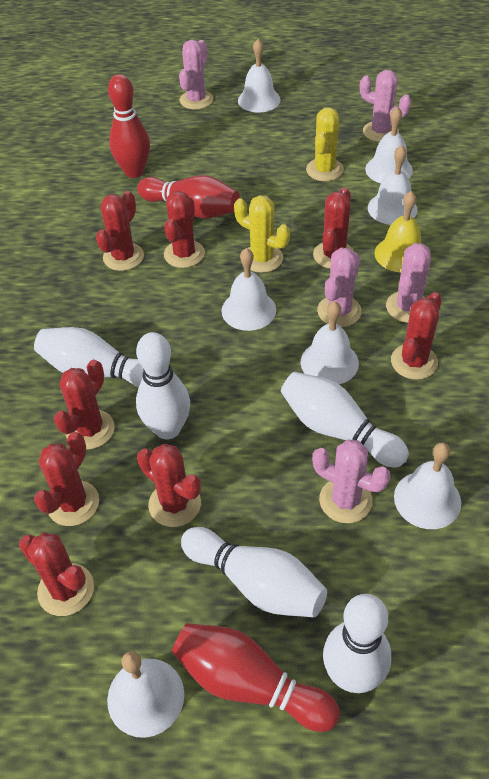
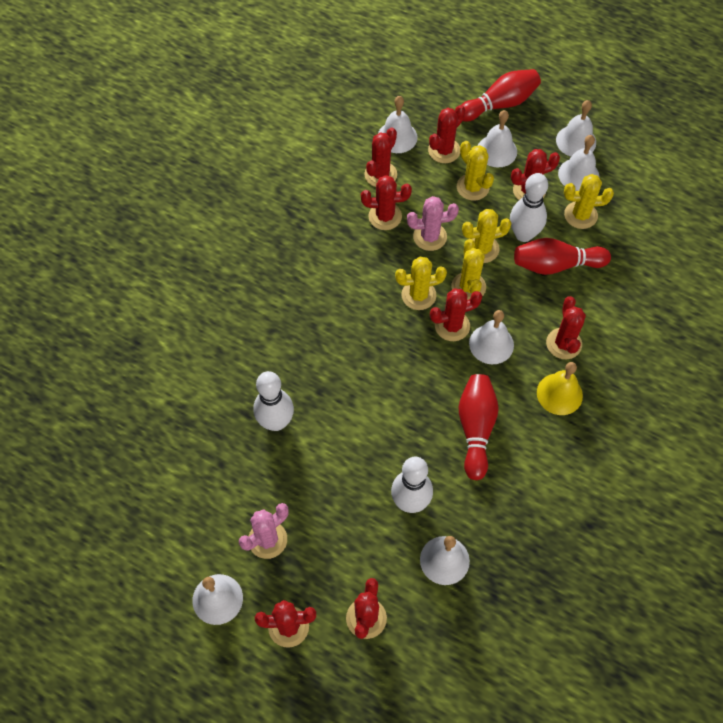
pink cactus: 5 -> 2
white bowling pin: 5 -> 3
yellow cactus: 2 -> 5

